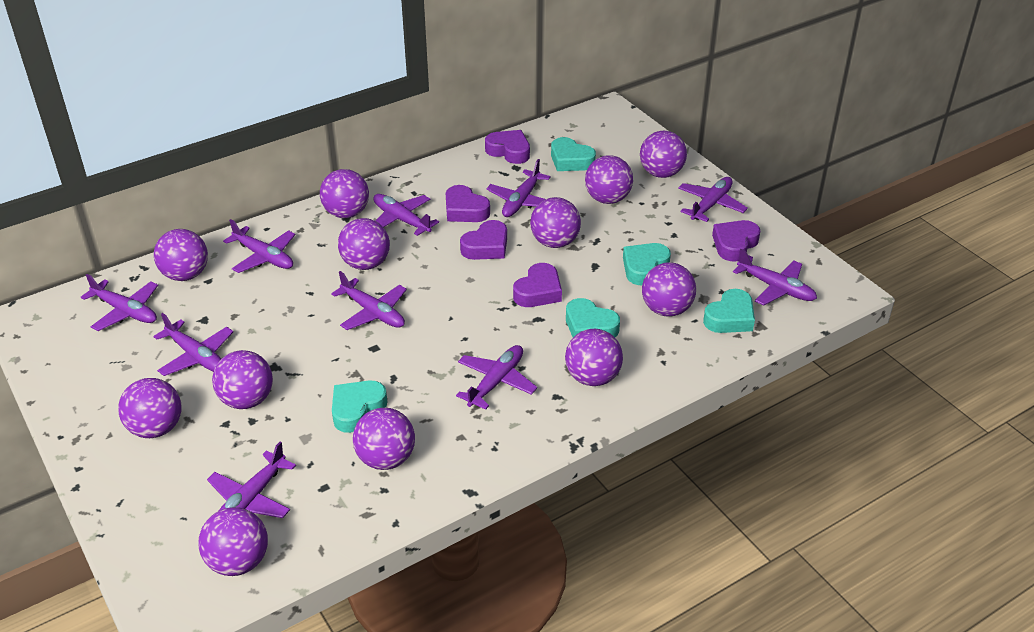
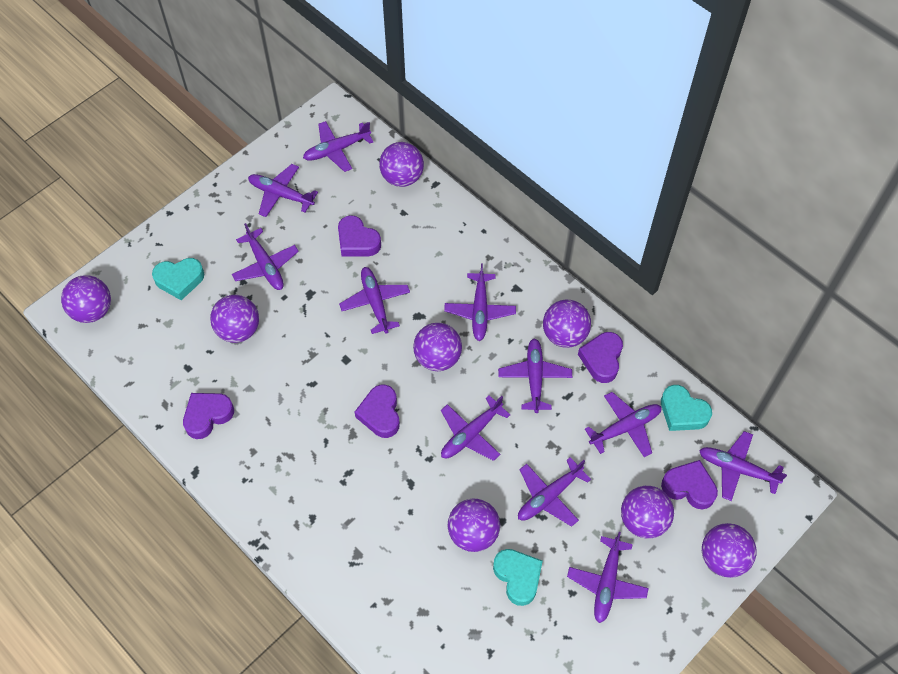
purple ball: 12 -> 8
purple plane: 10 -> 11
turquoise heart: 5 -> 3

